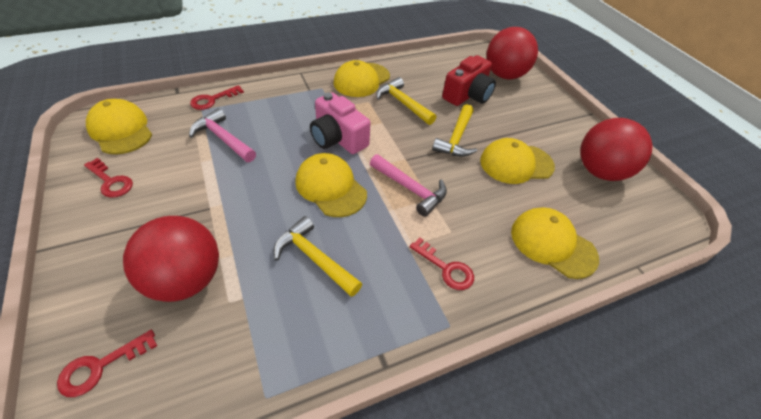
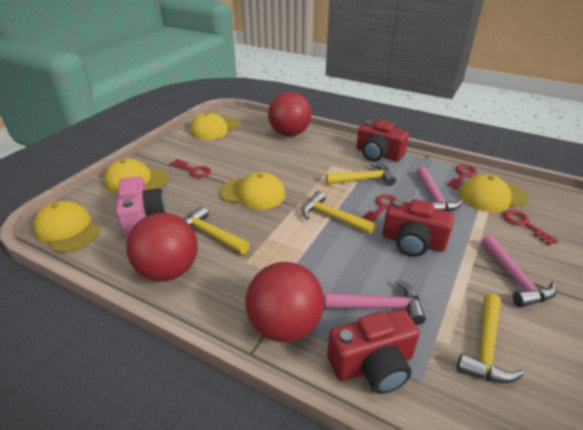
pink hammer: 2 -> 3
red camera: 1 -> 3
yellow hammer: 3 -> 4

